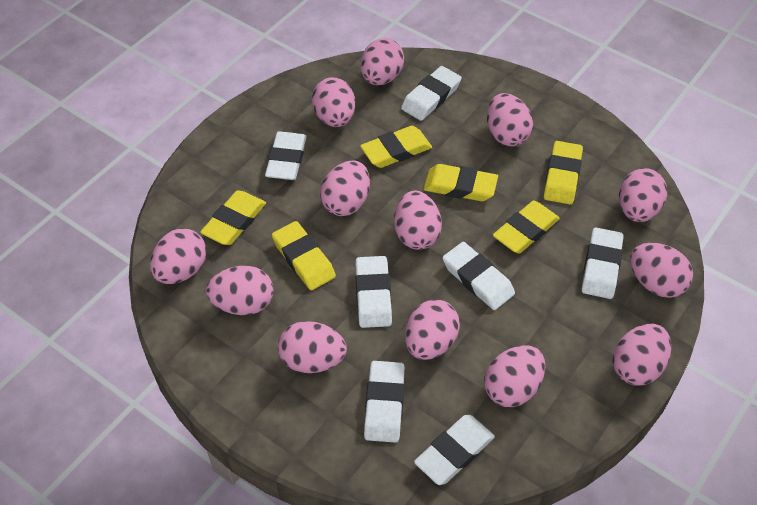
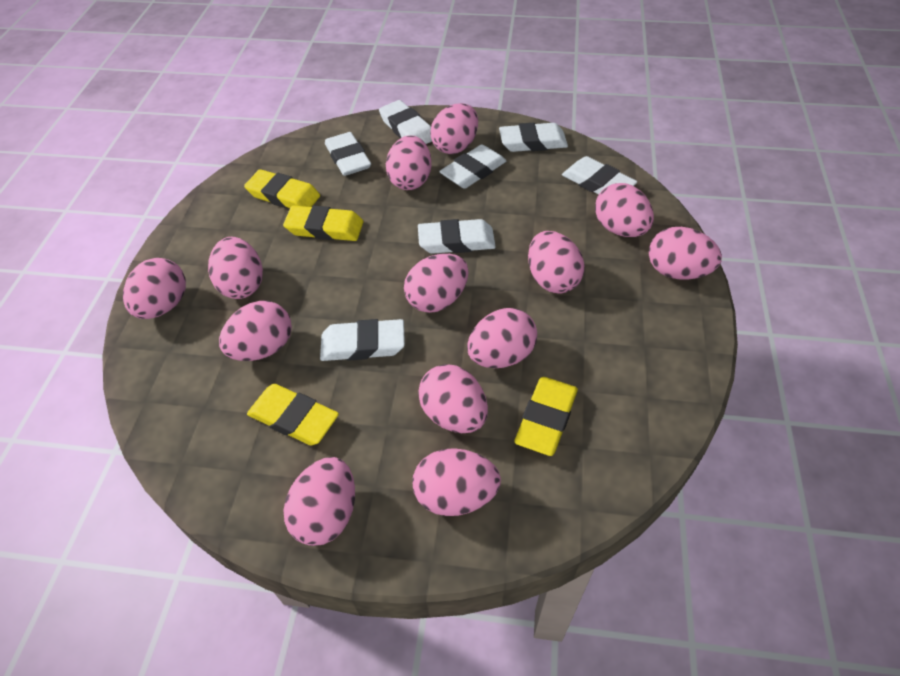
yellow eraser: 6 -> 4

